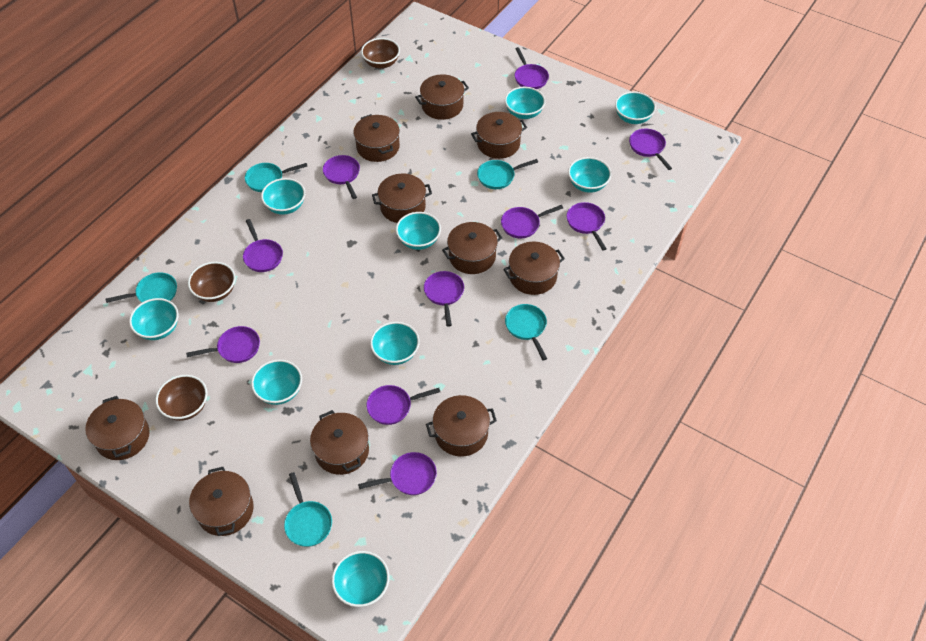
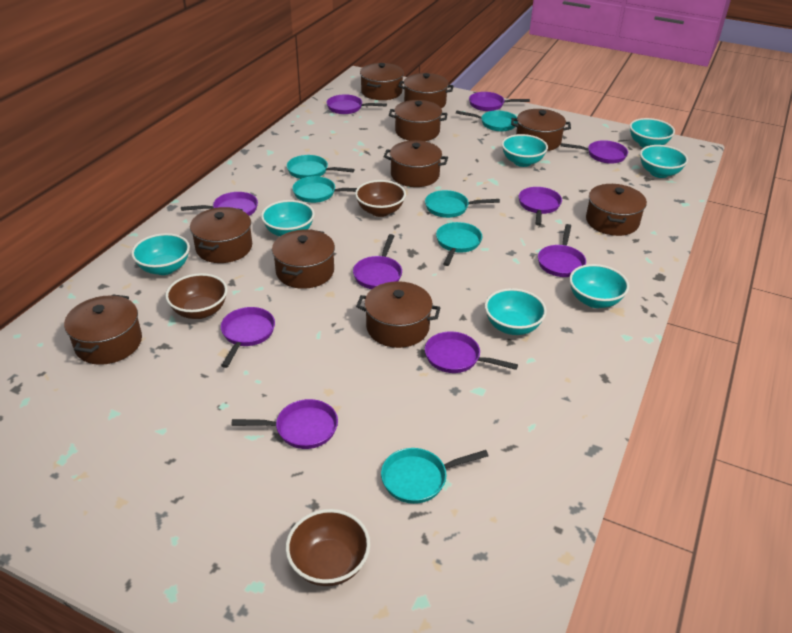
turquoise bowl: 9 -> 7
turquoise pan: 5 -> 6

